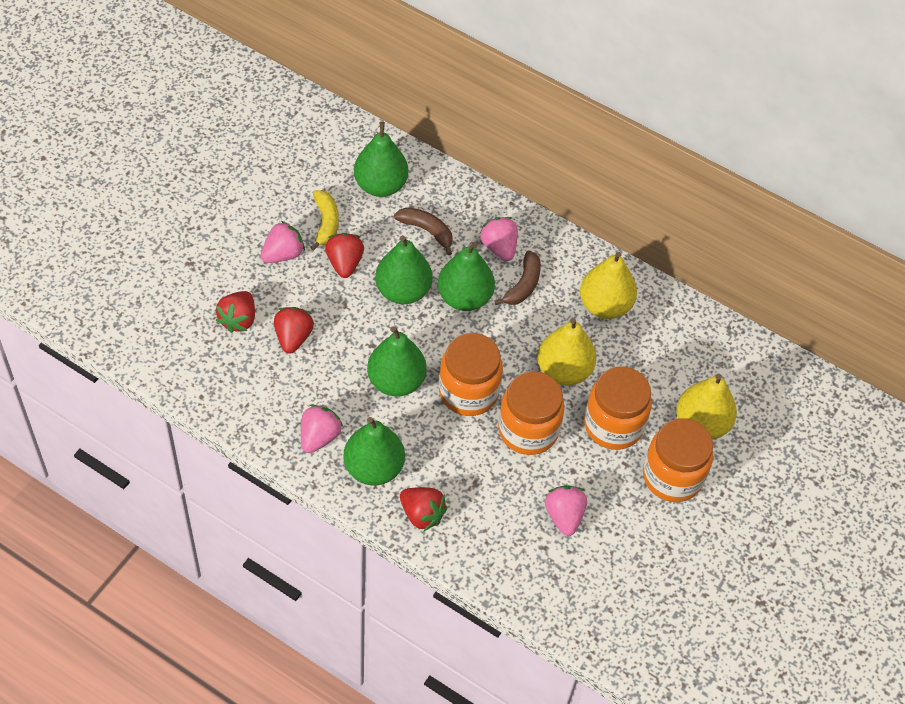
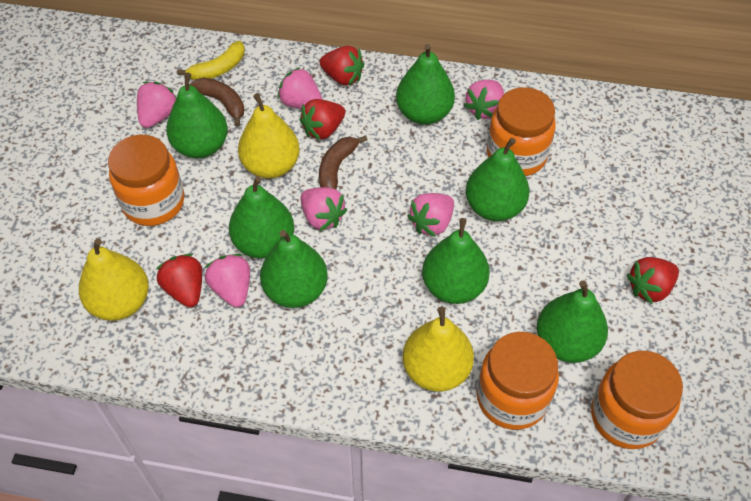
green pear: 5 -> 7
pink strawberry: 4 -> 6

